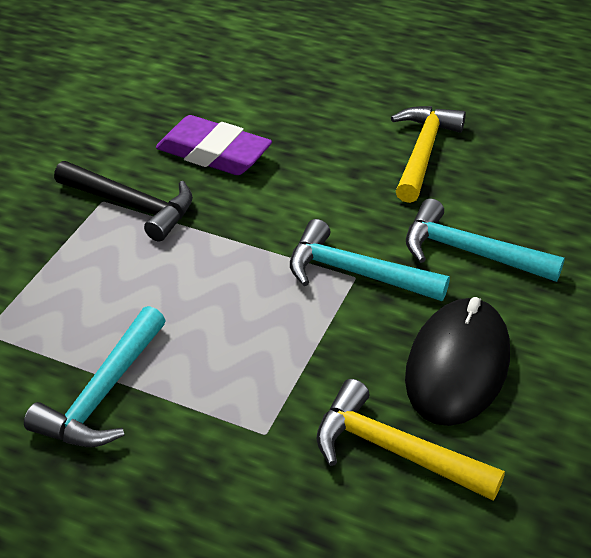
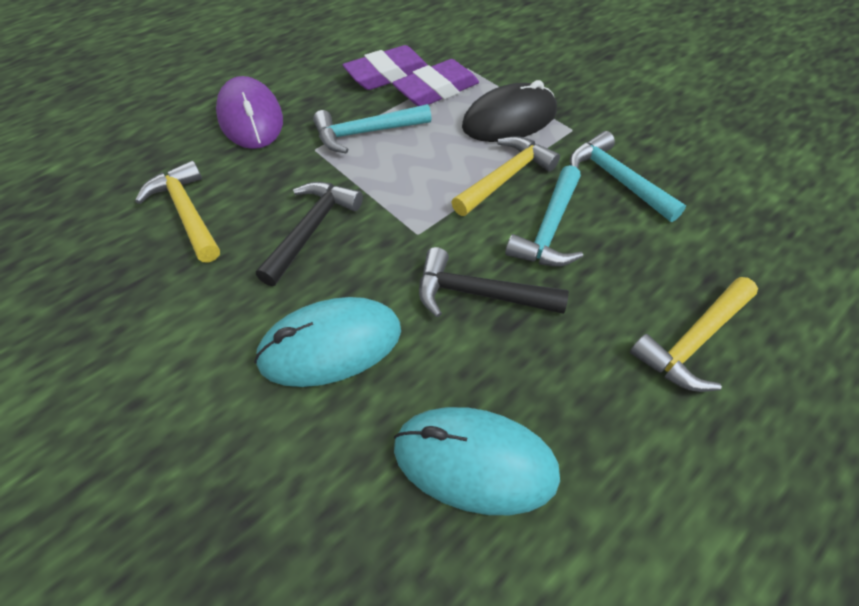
black hammer: 1 -> 2
purple eraser: 1 -> 2
purple mouse: 0 -> 1
turquoise mouse: 0 -> 2
yellow hammer: 2 -> 3

